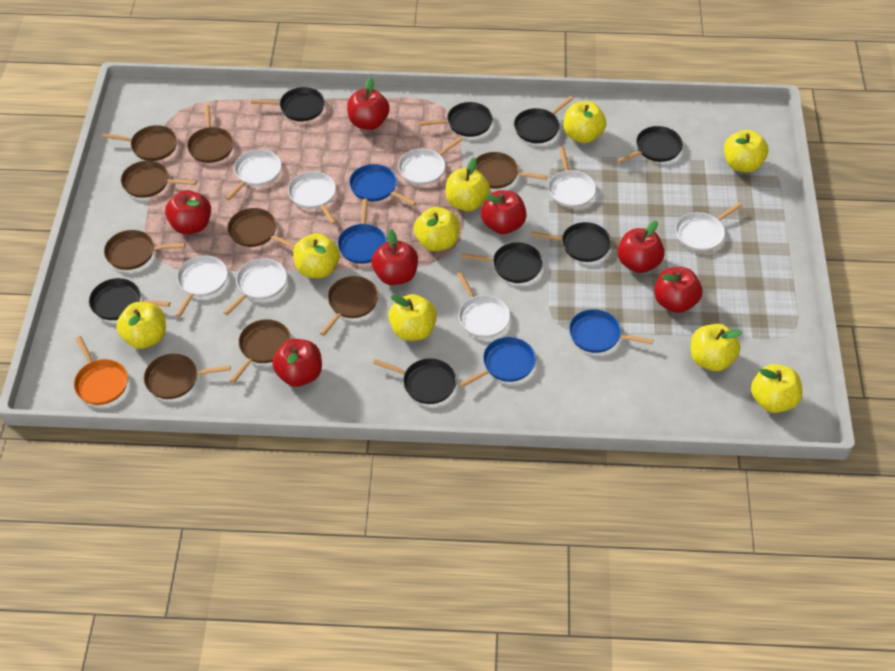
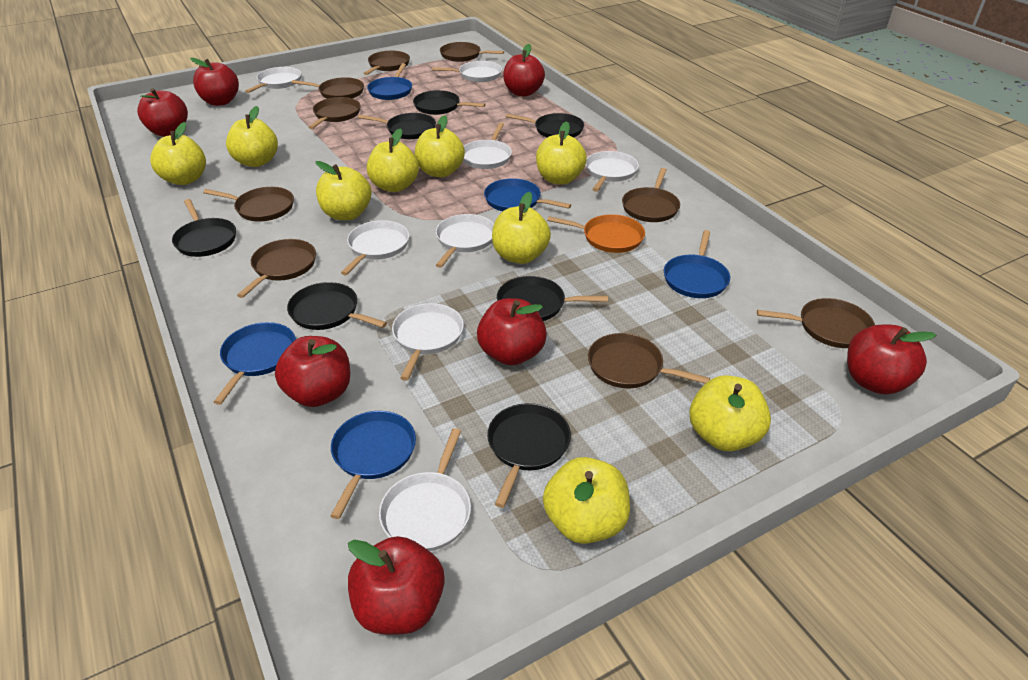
black pan: 8 -> 7
blue pan: 4 -> 5

